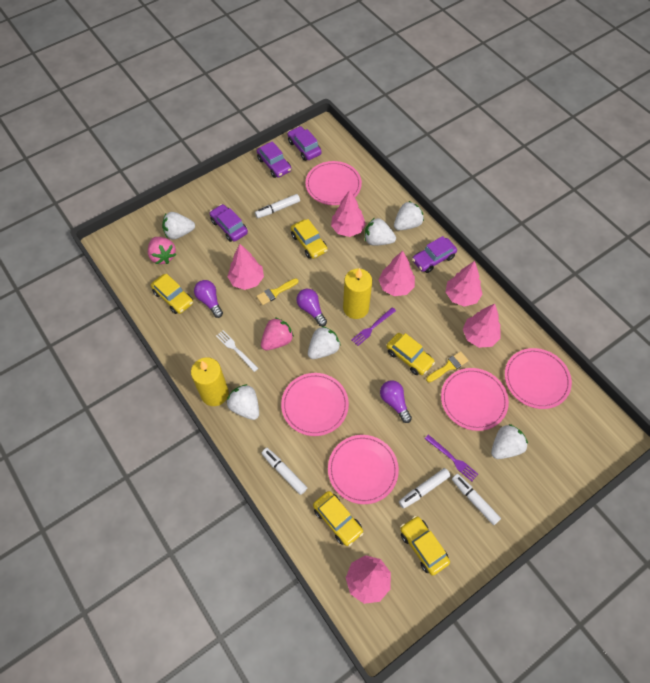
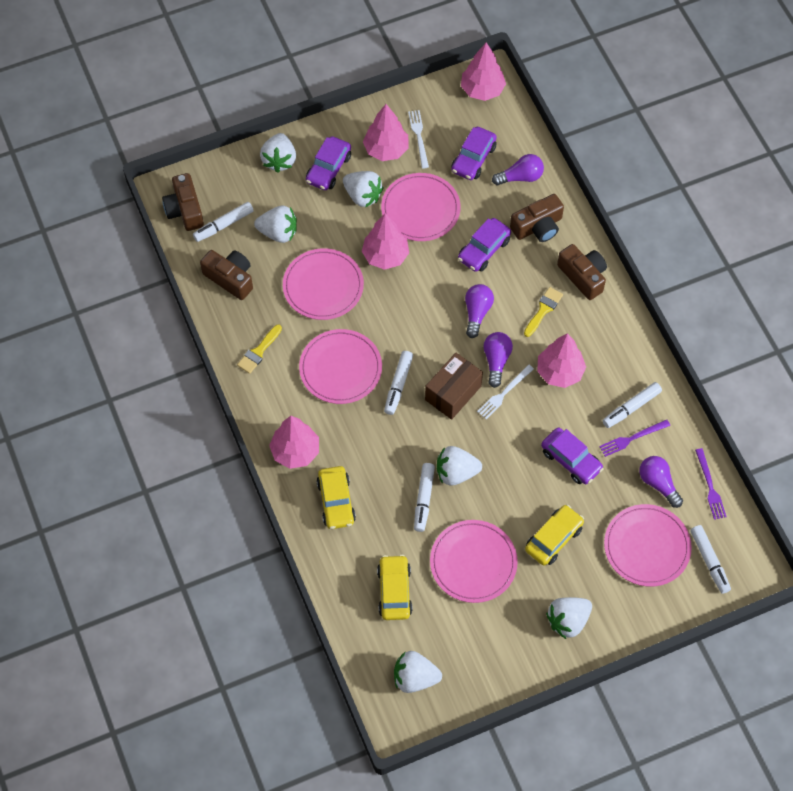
brown box: 0 -> 1
brown camera: 0 -> 4
pink strawberry: 2 -> 0
pink tree: 6 -> 5
purple light bulb: 3 -> 4
white fork: 1 -> 2
white marker: 4 -> 5
yellow candle: 2 -> 0
yellow car: 5 -> 3

